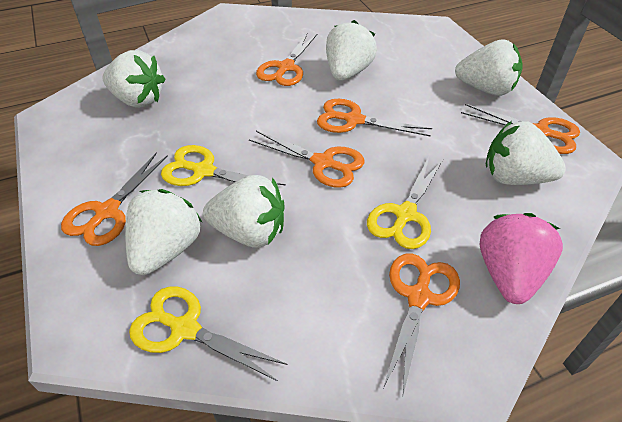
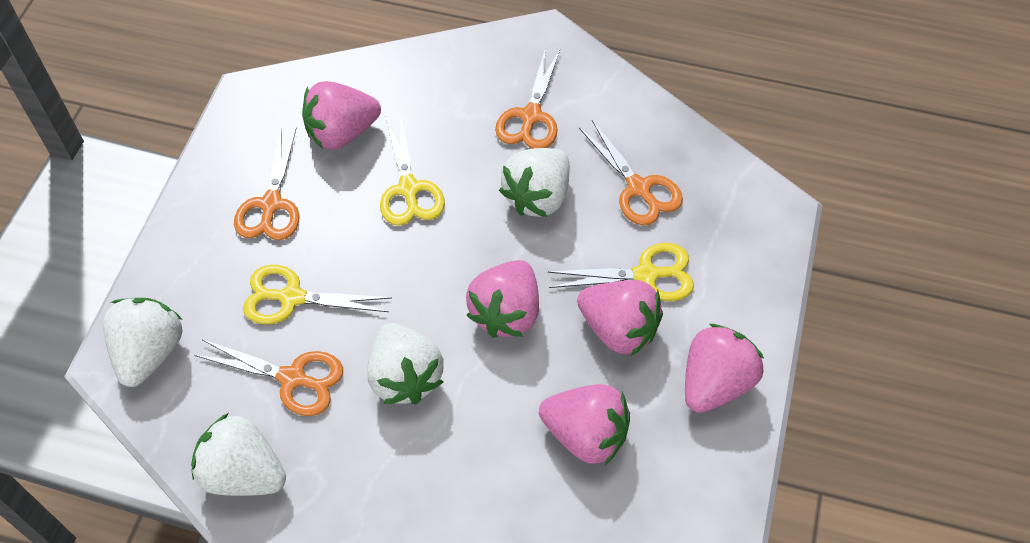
orange scissors: 6 -> 4
pink strawberry: 1 -> 5
white strawberry: 6 -> 4

